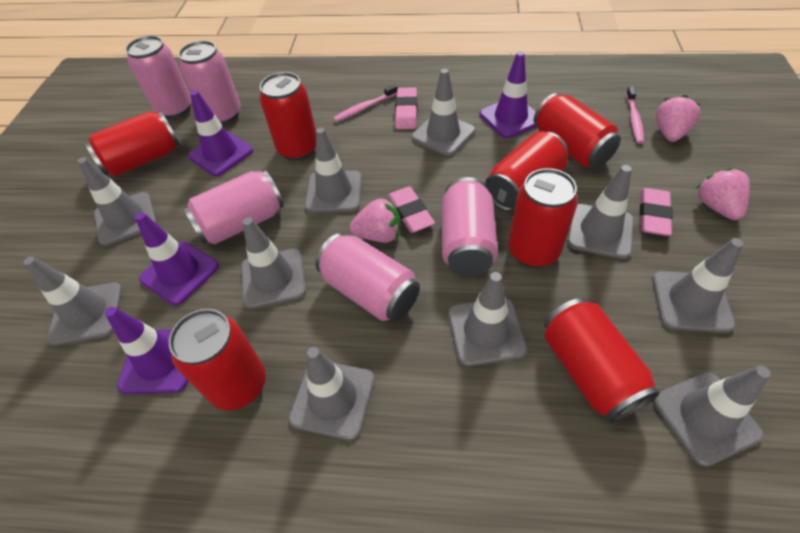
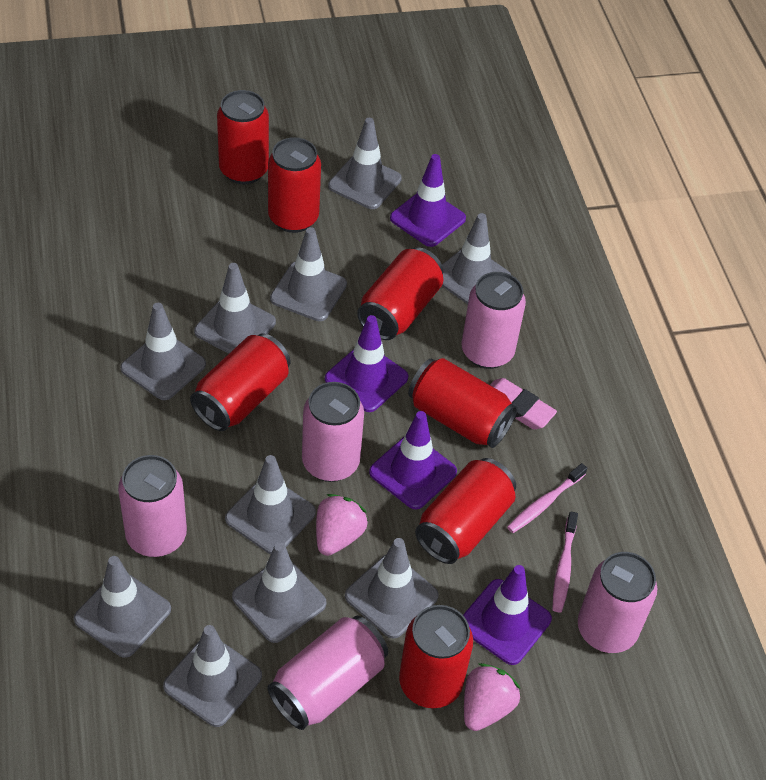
pink eraser: 3 -> 1
pink strawberry: 3 -> 2

